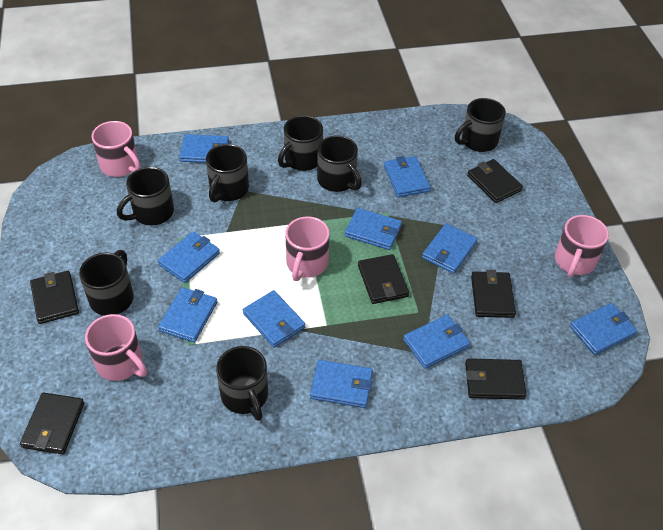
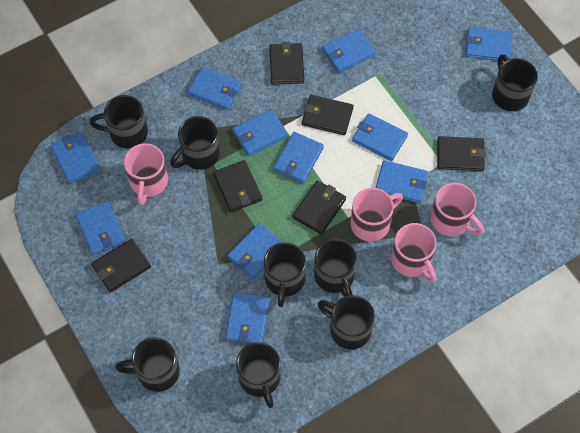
black mug: 7 -> 8
blue wallet: 10 -> 11

